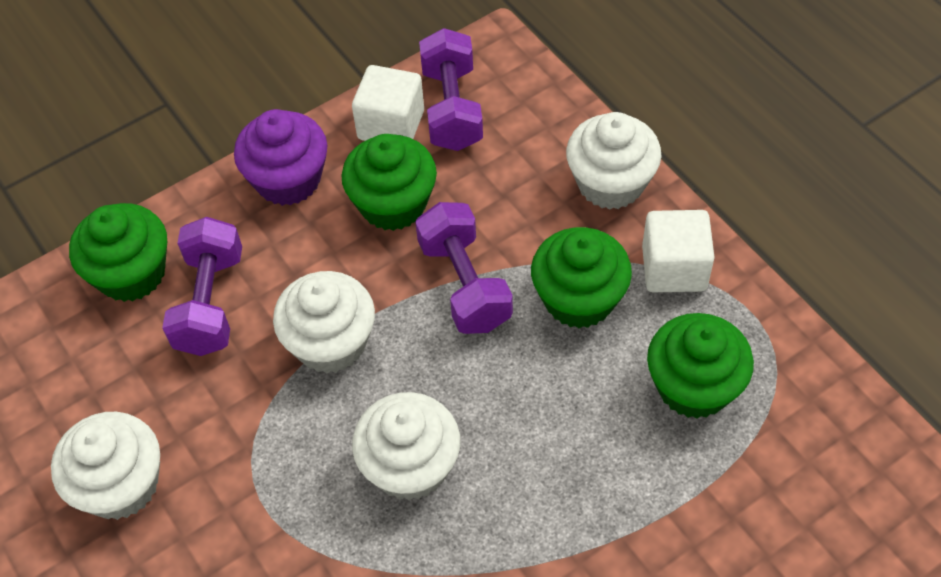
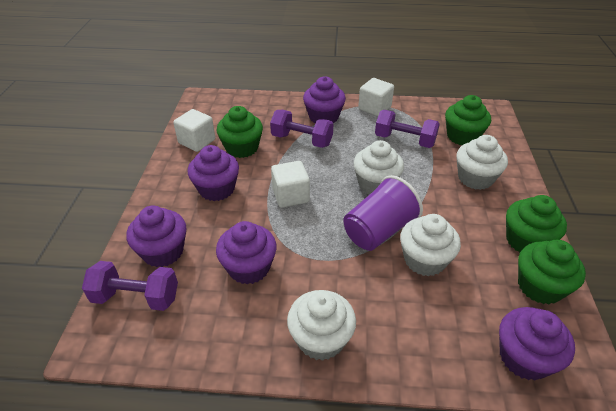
purple cup: 0 -> 1
purple cupcake: 1 -> 5
white cube: 2 -> 3

